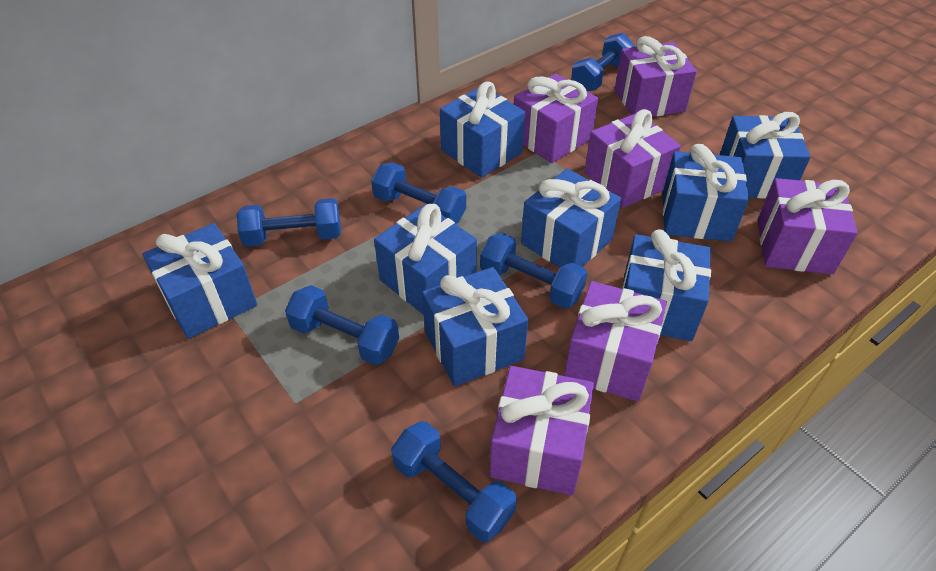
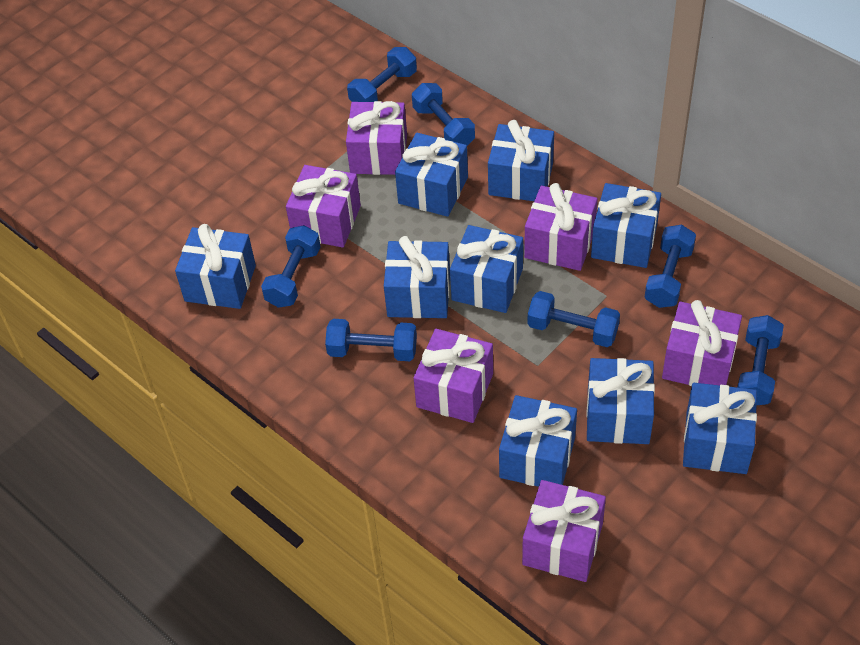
blue dumbbell: 6 -> 7
blue gift: 8 -> 9

